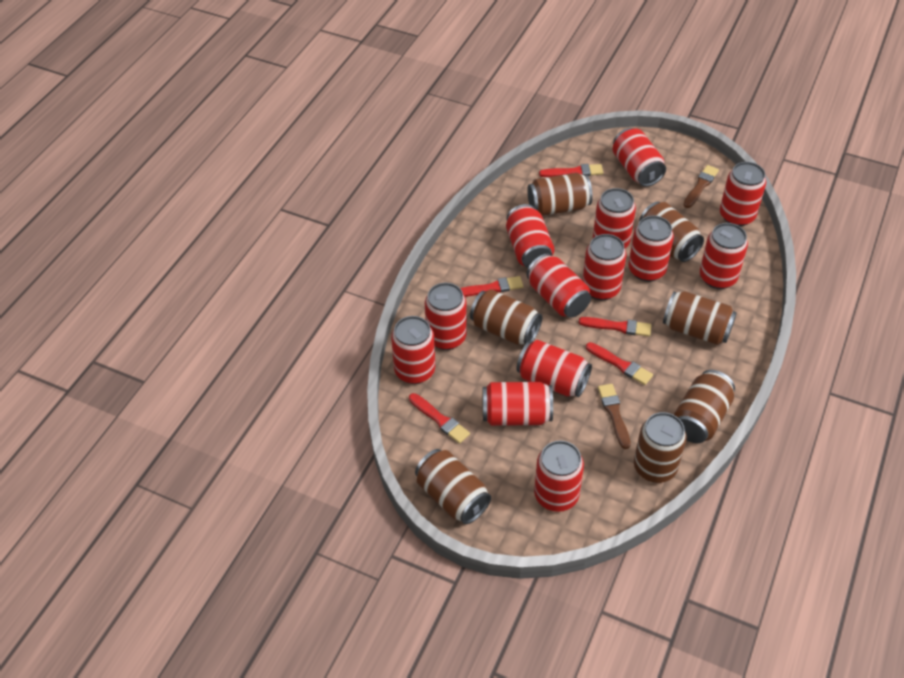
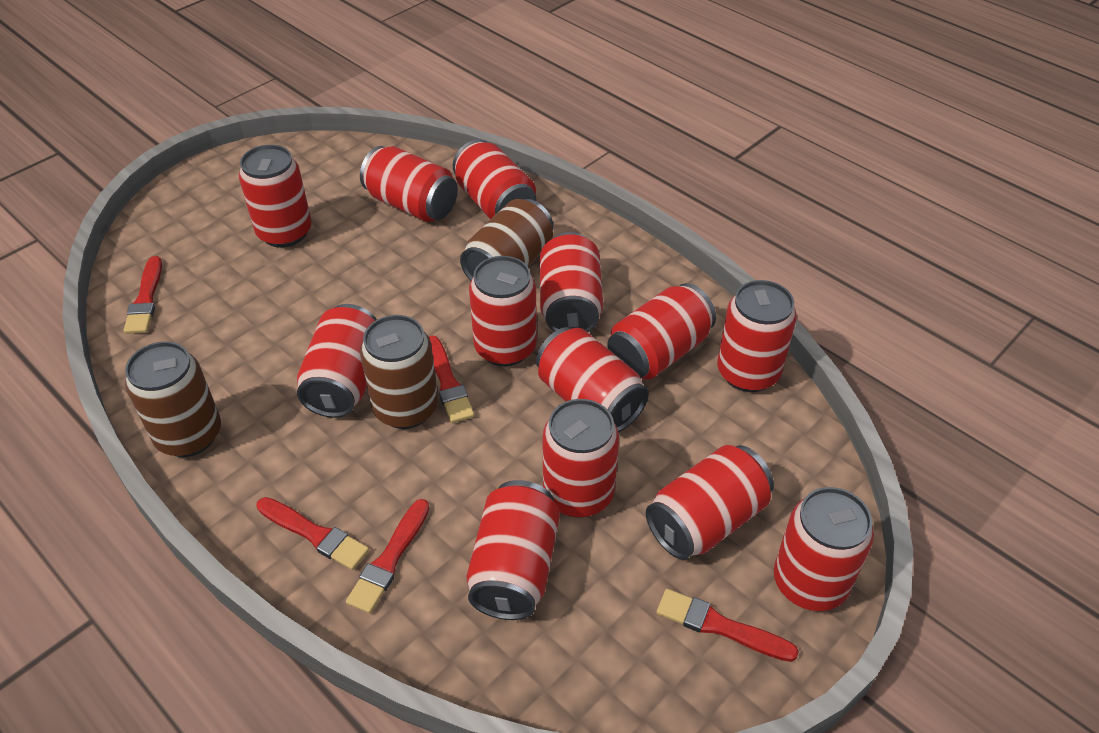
brown brush: 2 -> 0
brown can: 7 -> 3

